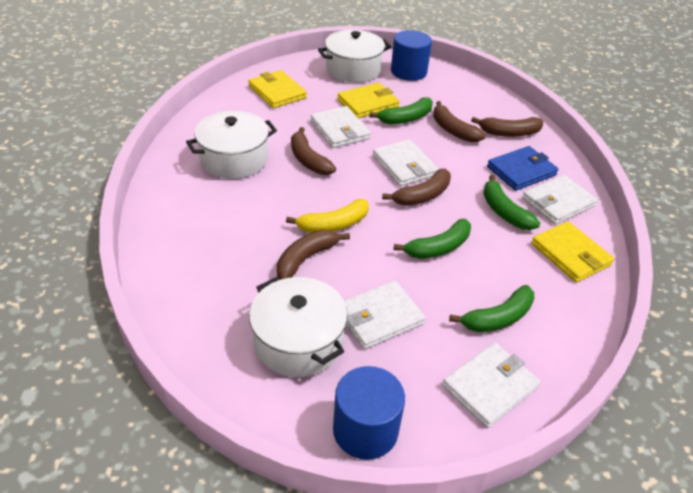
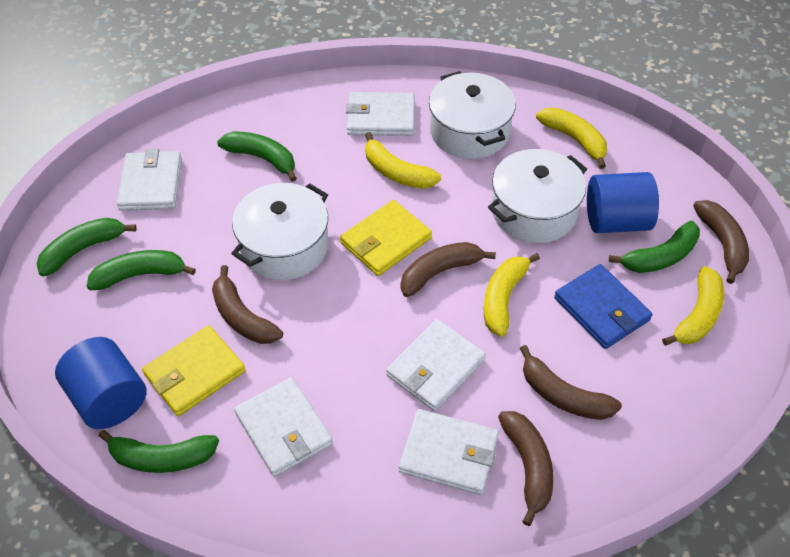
green banana: 4 -> 5
yellow banana: 1 -> 4
yellow wallet: 3 -> 2

